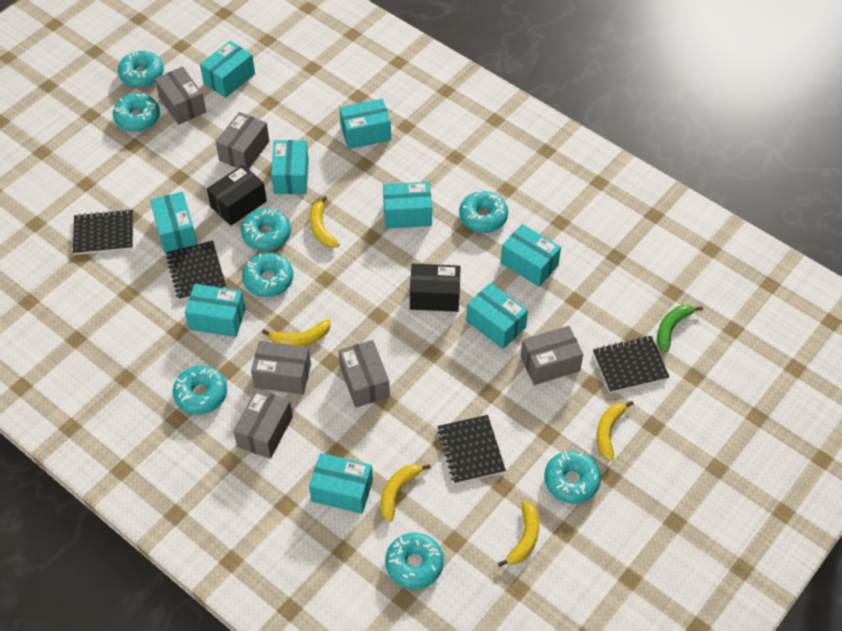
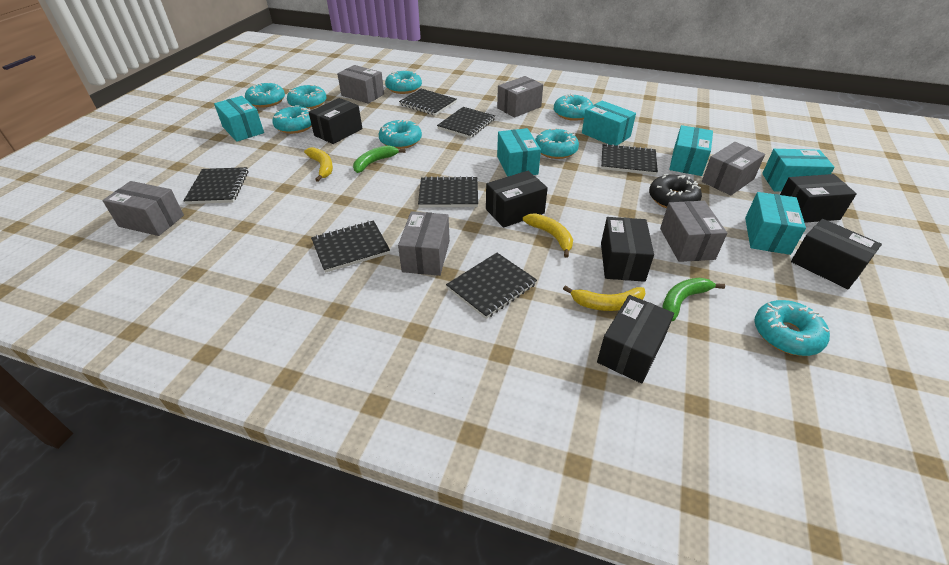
black box: 2 -> 6
black donut: 0 -> 1
black notebook: 4 -> 7
green banana: 1 -> 2
turquoise box: 9 -> 6
yellow banana: 5 -> 3

